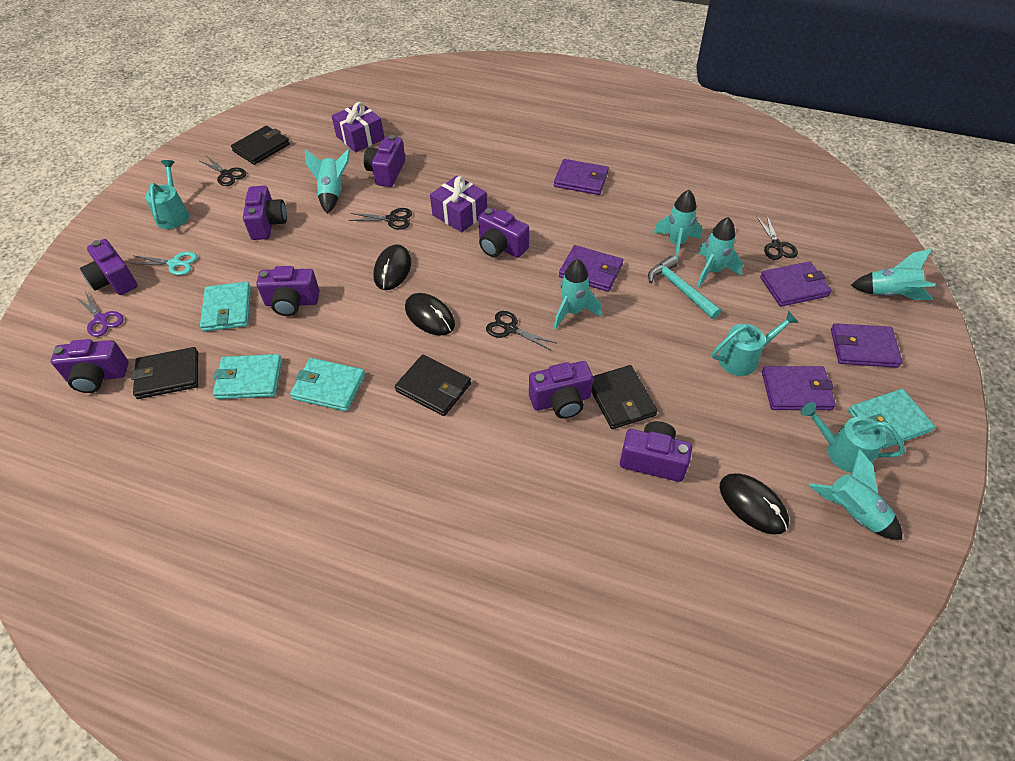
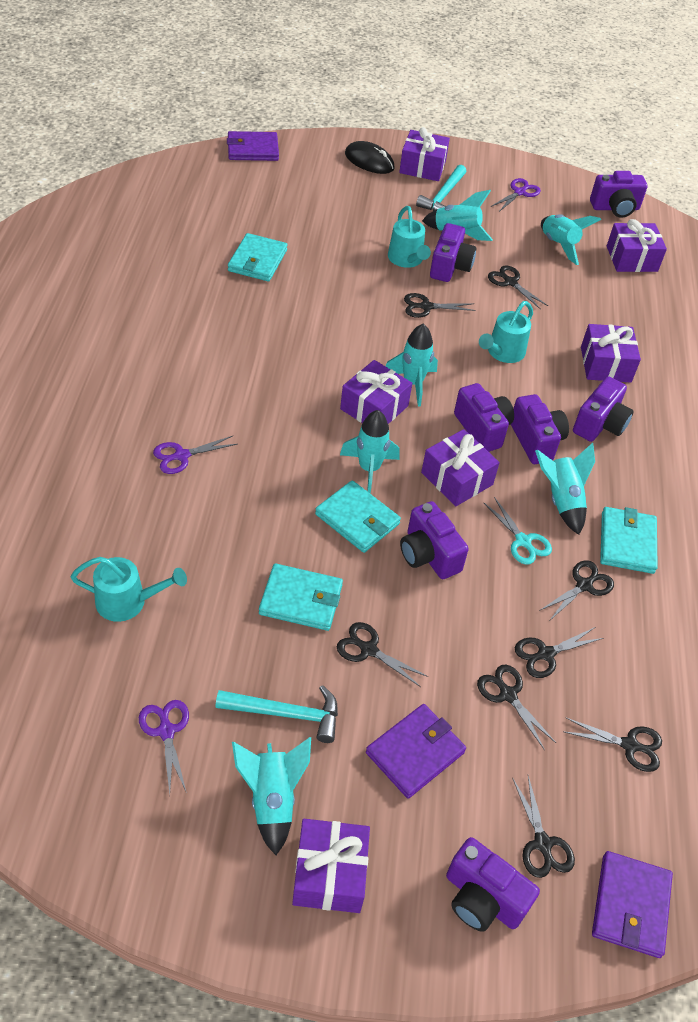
black mouse: 3 -> 1
black scissors: 4 -> 8
black wallet: 4 -> 0
purple camera: 8 -> 7
purple gift: 2 -> 6
purple scissors: 1 -> 3
purple wallet: 5 -> 3
turquoise hammer: 1 -> 2

